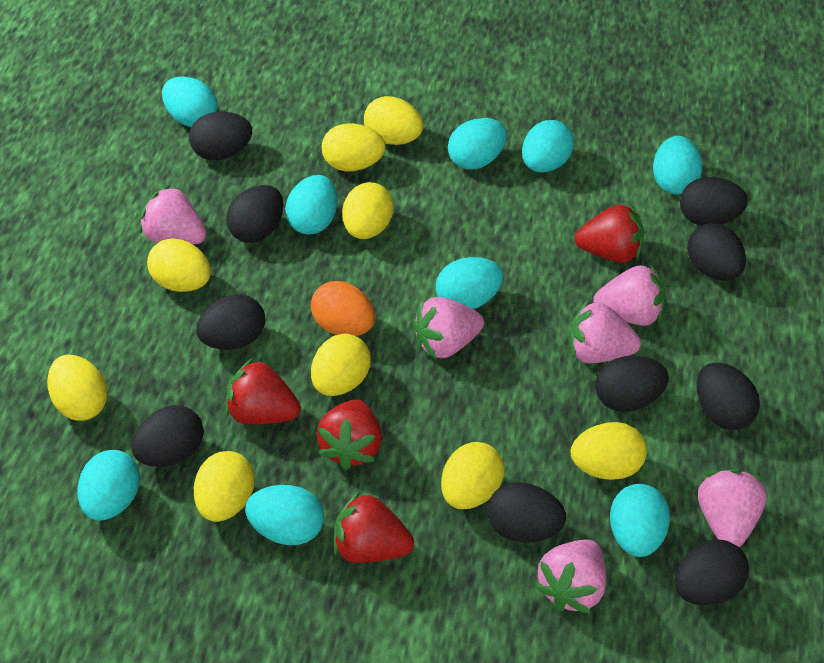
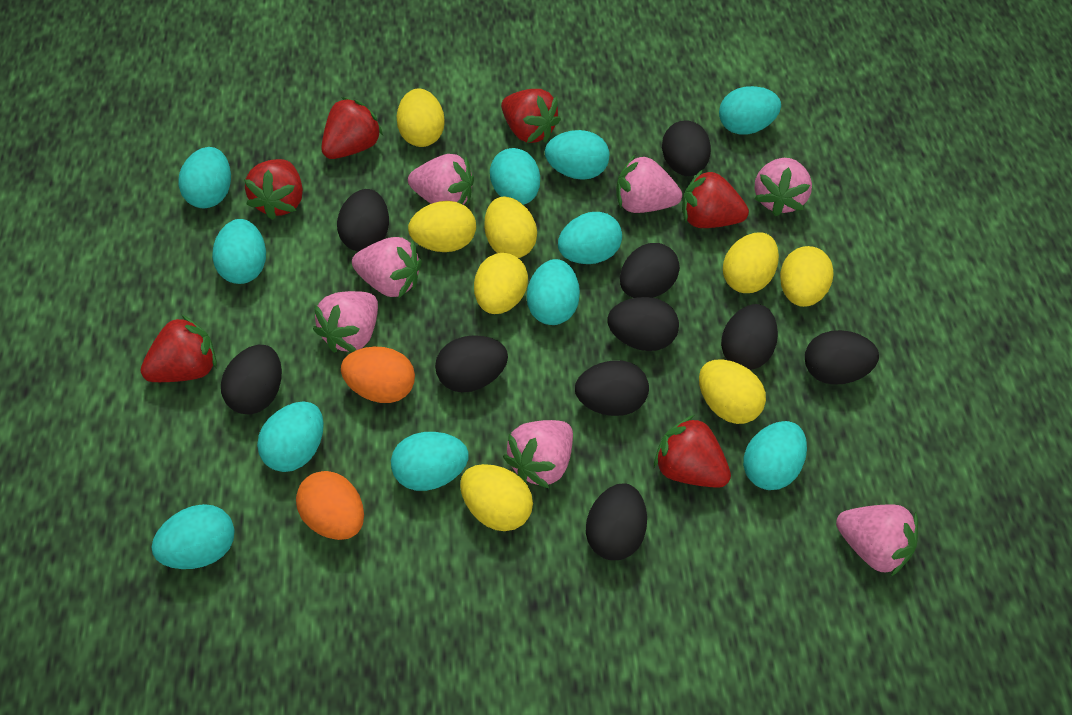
orange egg: 1 -> 2
pink strawberry: 6 -> 7
red strawberry: 4 -> 6
turquoise egg: 9 -> 11
yellow egg: 9 -> 8

